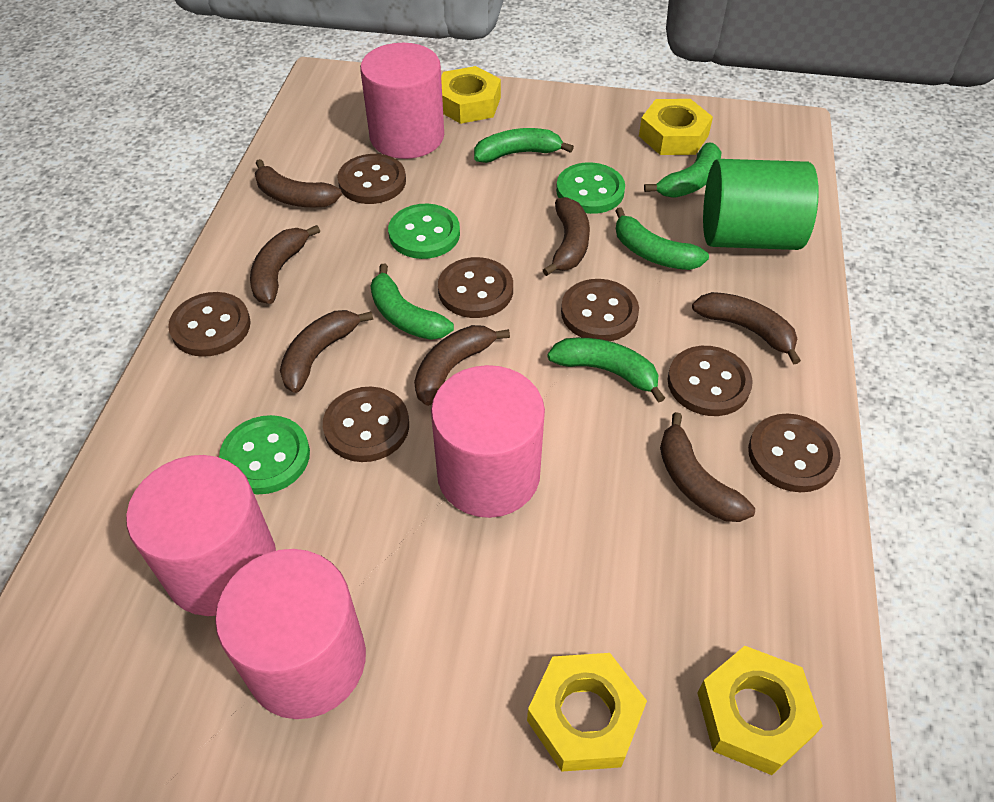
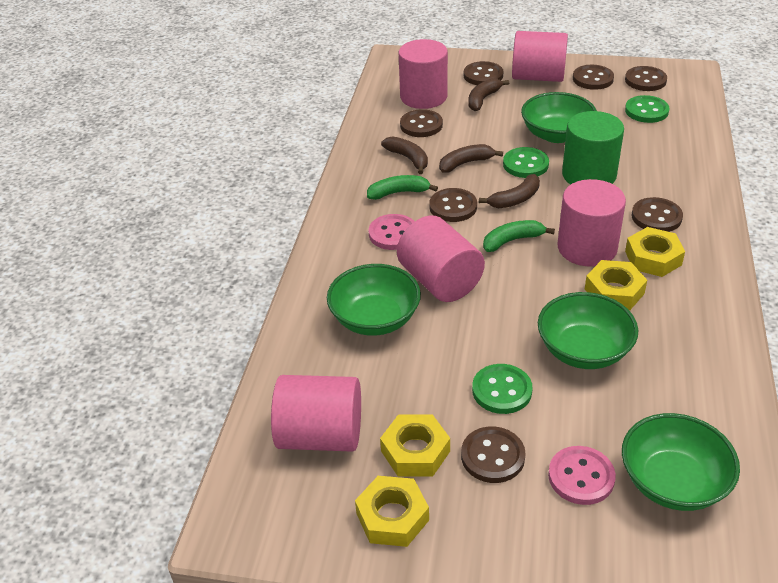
brown banana: 7 -> 4
green banana: 5 -> 2
green bowl: 0 -> 4
pink button: 0 -> 2
pink cylinder: 4 -> 5

